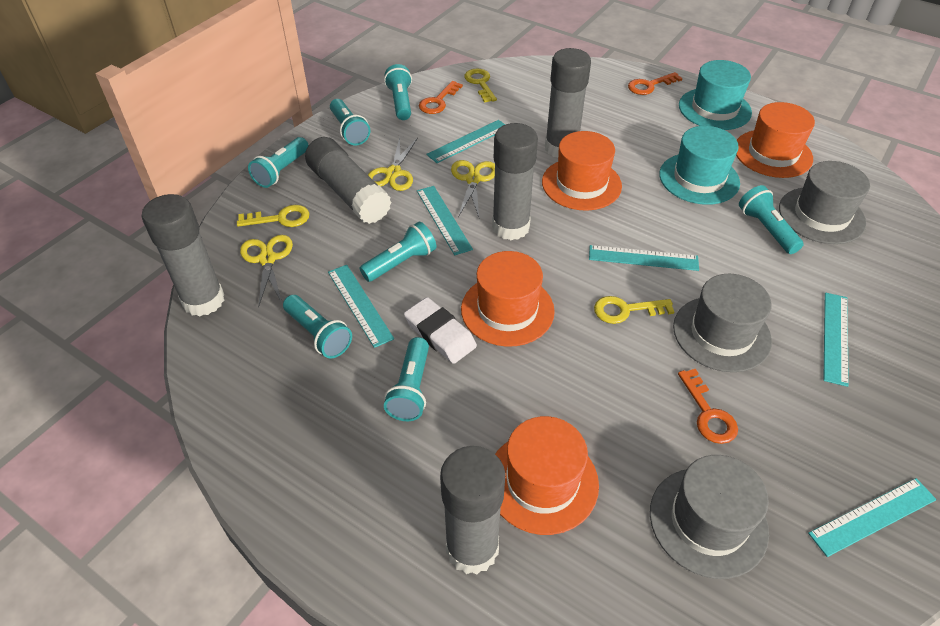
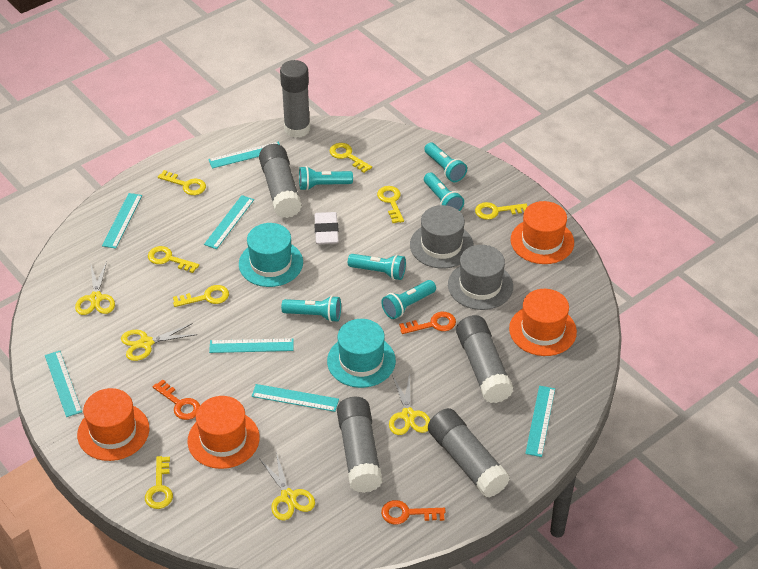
grey hat: 3 -> 2
turquoise flashlight: 7 -> 6
turquoise ruler: 6 -> 7
yellow key: 3 -> 7
yellow scissors: 3 -> 4

